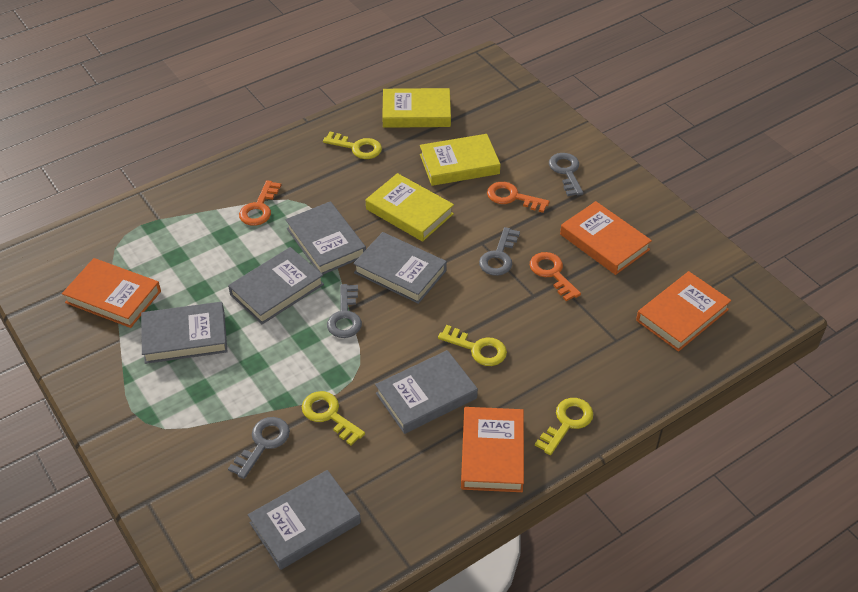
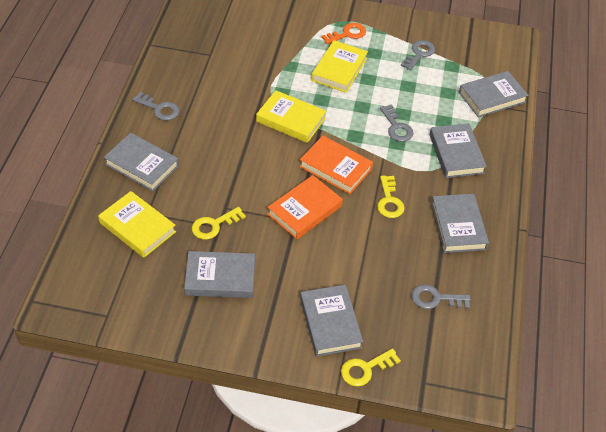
orange book: 4 -> 2
orange key: 3 -> 1
yellow key: 4 -> 3

